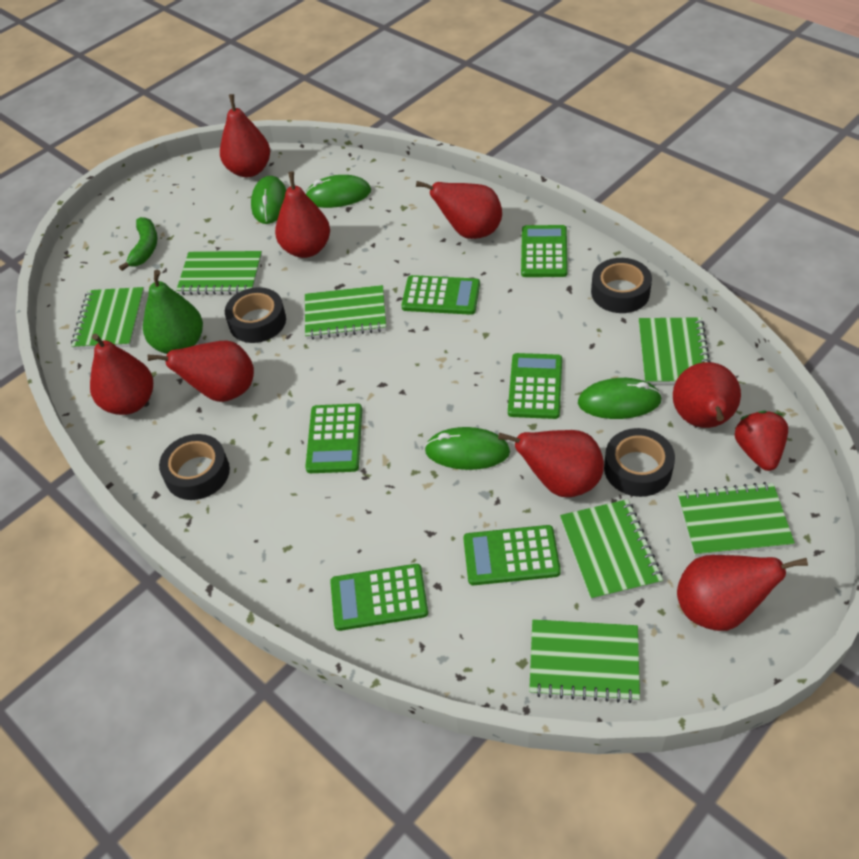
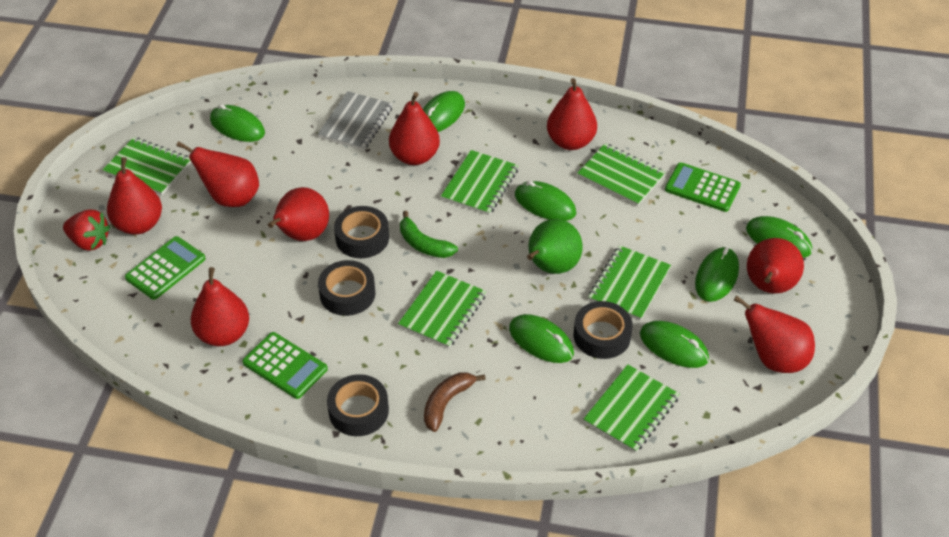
brown banana: 0 -> 1
green calculator: 6 -> 3
green mouse: 4 -> 7
green notebook: 7 -> 6
grey notebook: 0 -> 1

